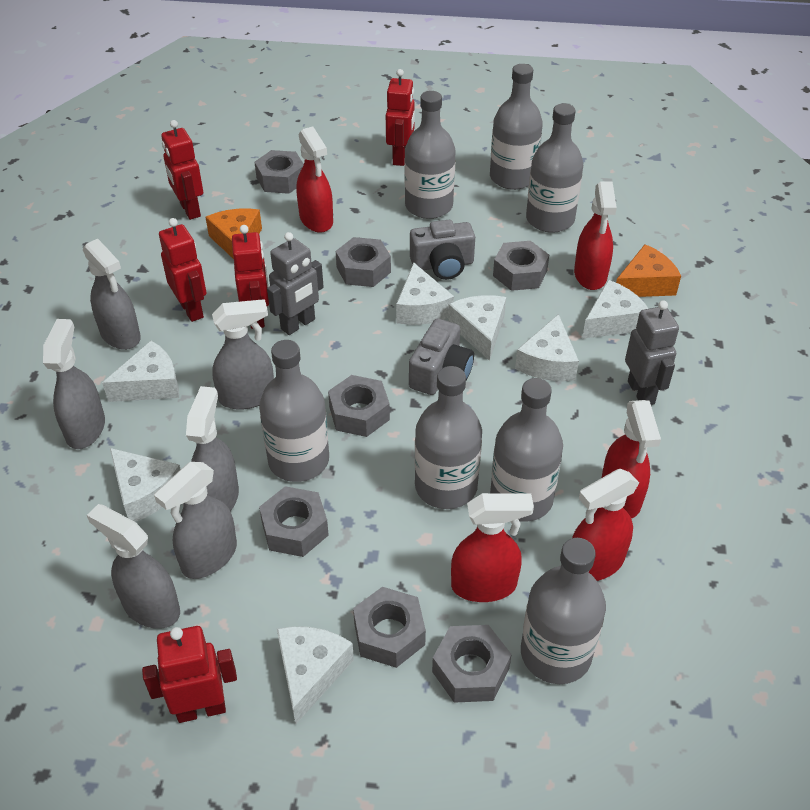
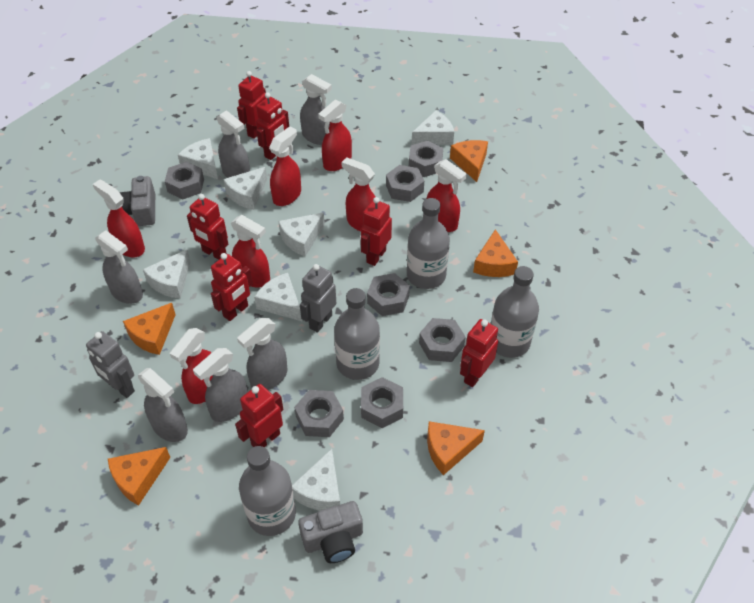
grey bottle: 7 -> 4
orange cheese: 2 -> 5
red robot: 5 -> 7
red spray bottle: 5 -> 7

